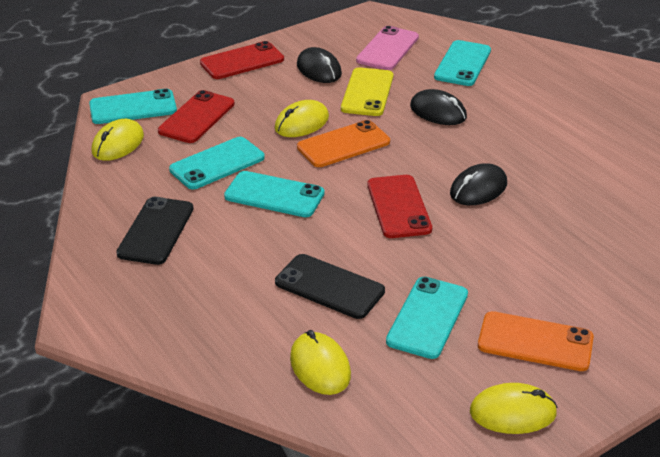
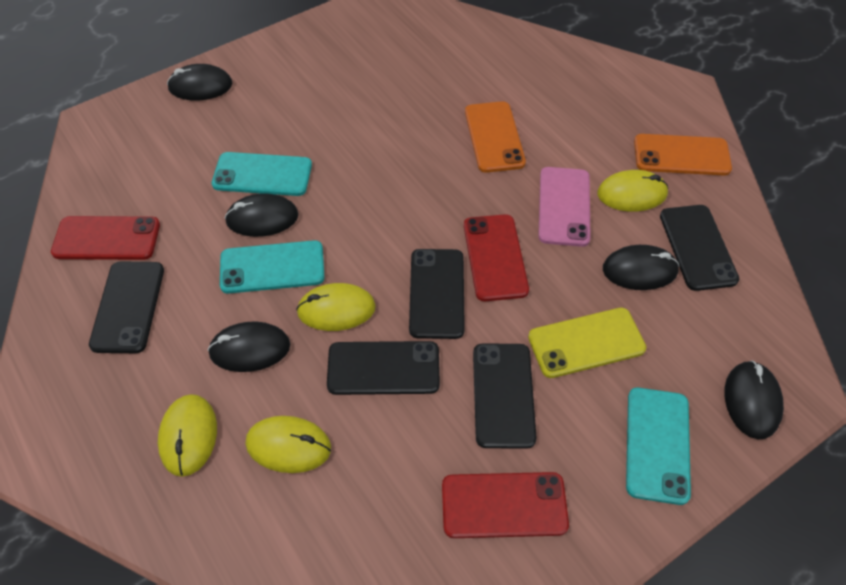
black mouse: 3 -> 5
black phone: 2 -> 5
turquoise phone: 5 -> 3

